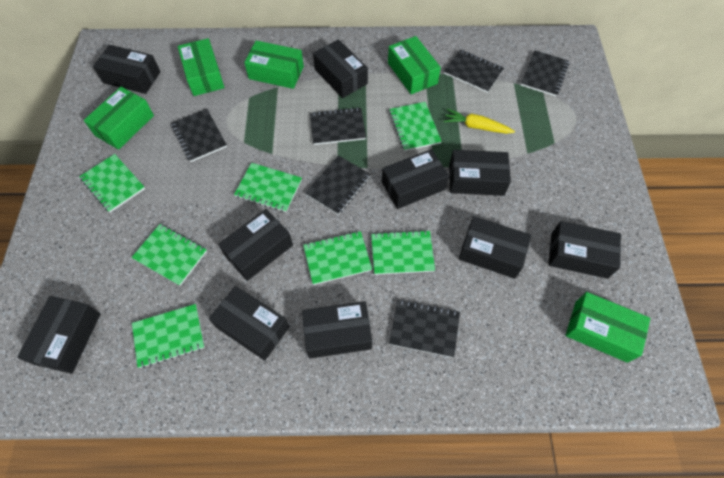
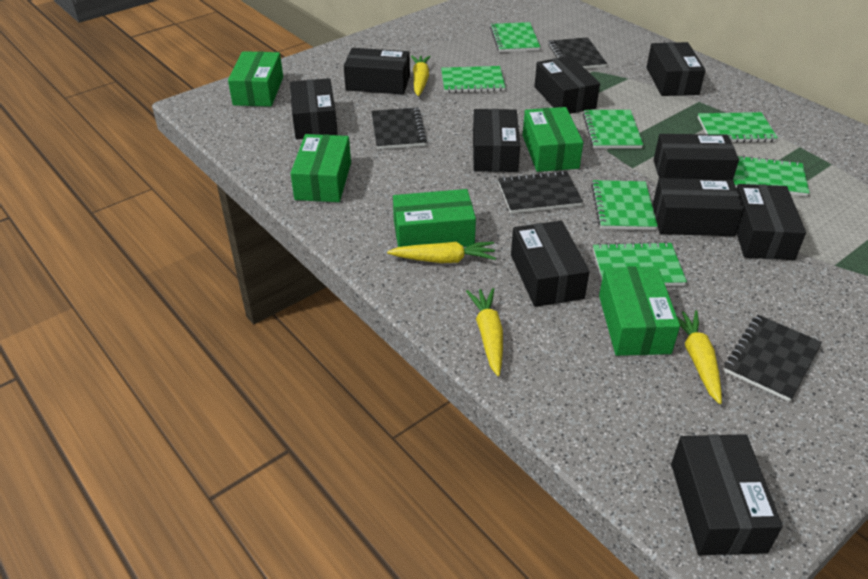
black notebook: 6 -> 4
yellow carrot: 1 -> 4

